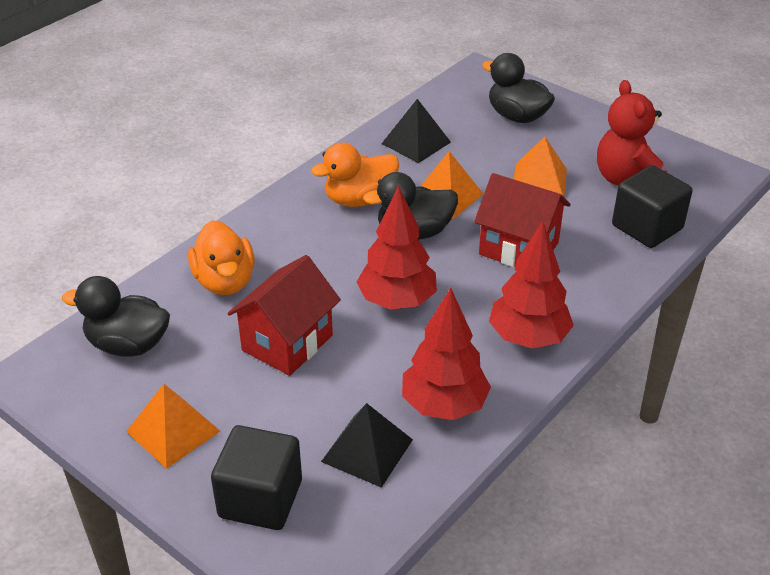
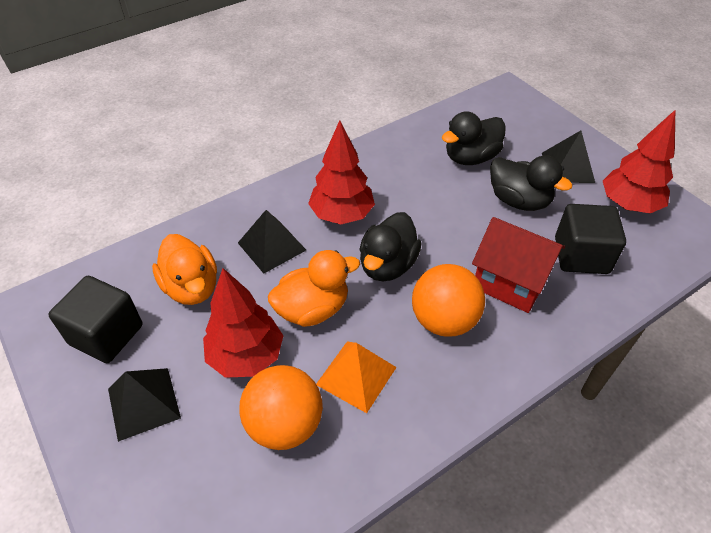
black pyramid: 2 -> 3
orange ball: 0 -> 2
orange pyramid: 3 -> 1
red house: 2 -> 1
red teddy bear: 1 -> 0

